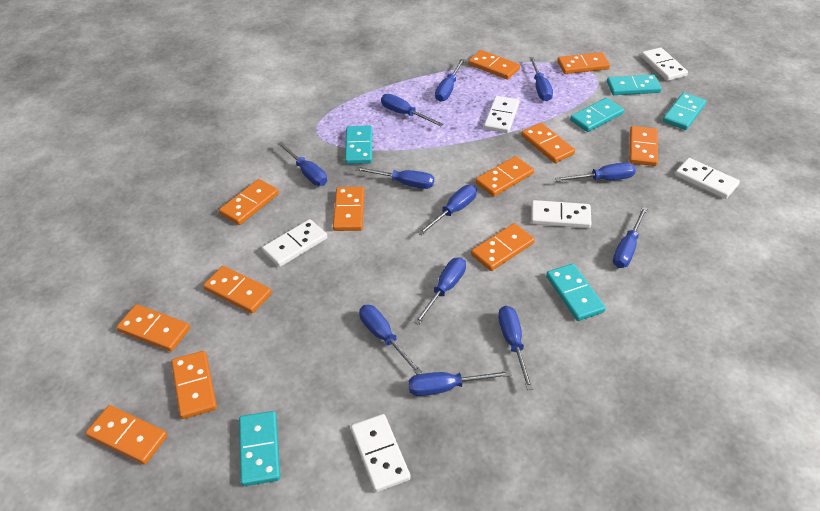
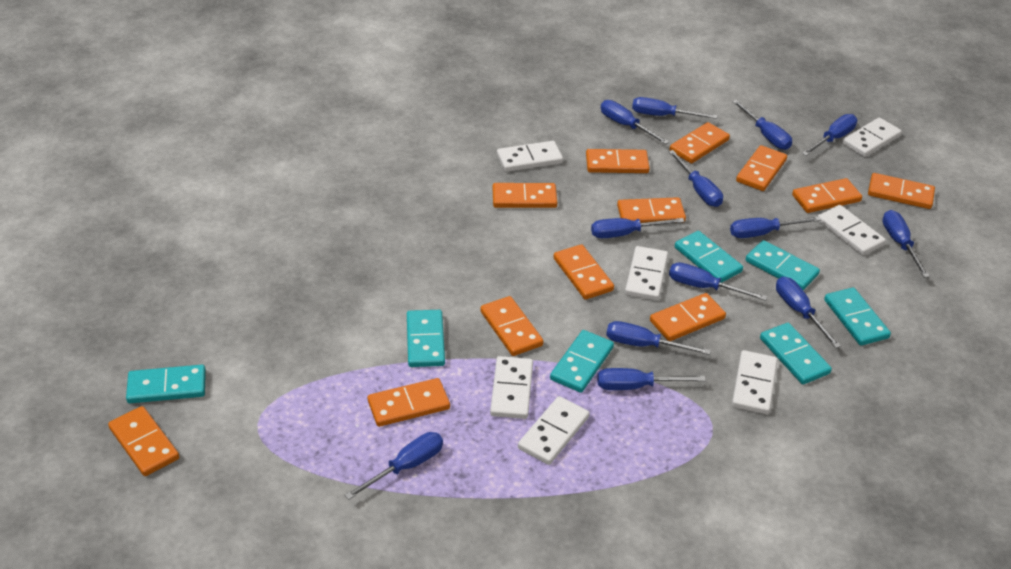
blue screwdriver: 12 -> 13
turquoise domino: 6 -> 7
white domino: 6 -> 7

